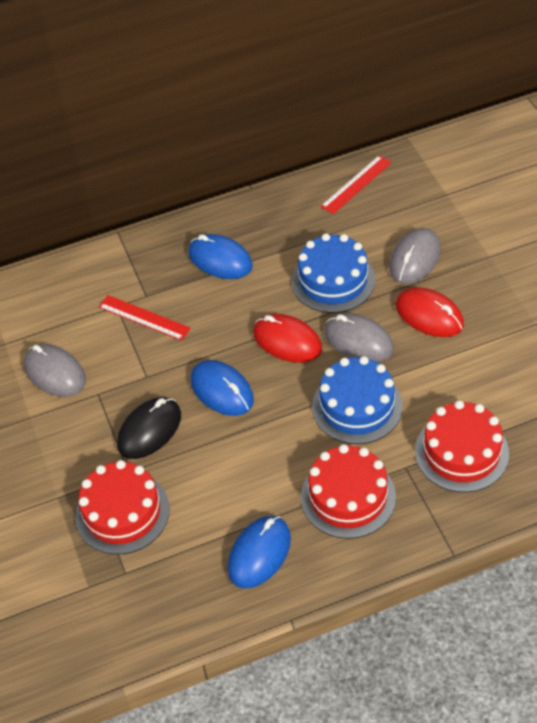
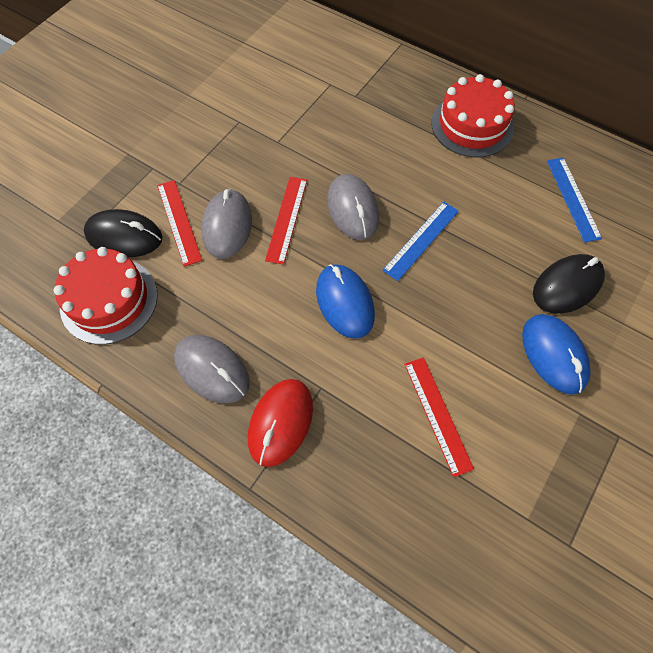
black mouse: 1 -> 2
blue cake: 2 -> 0
blue mouse: 3 -> 2
blue ruler: 0 -> 2
red cake: 3 -> 2
red mouse: 2 -> 1
red ruler: 2 -> 3

